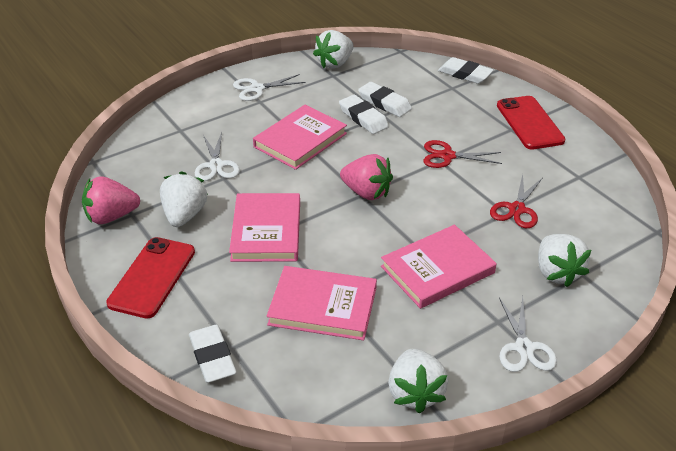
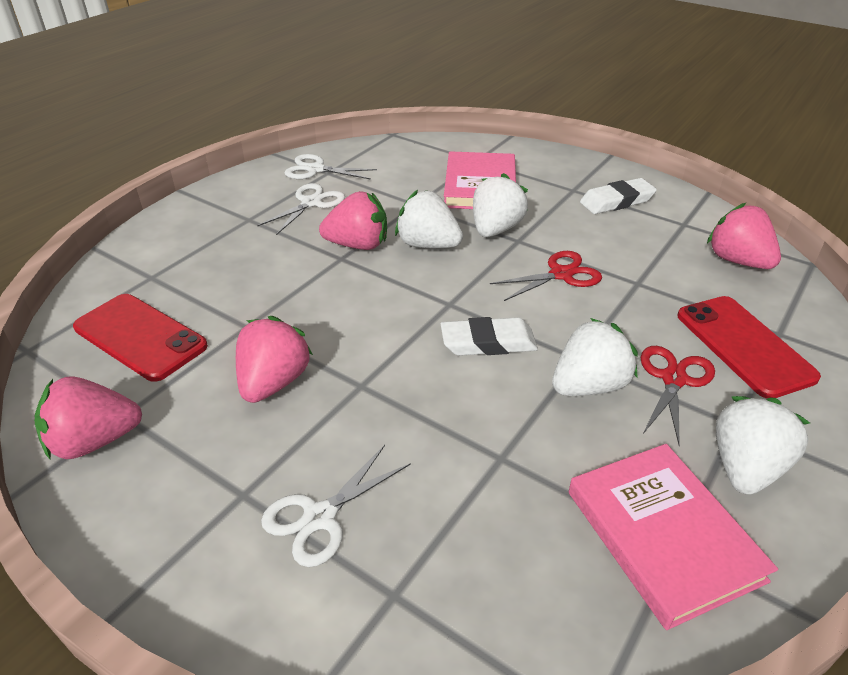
pink book: 4 -> 2
pink strawberry: 2 -> 4
white eraser: 4 -> 2

